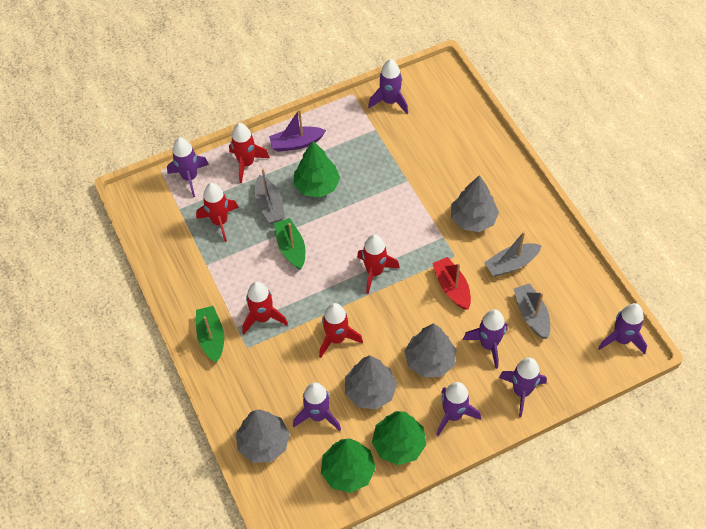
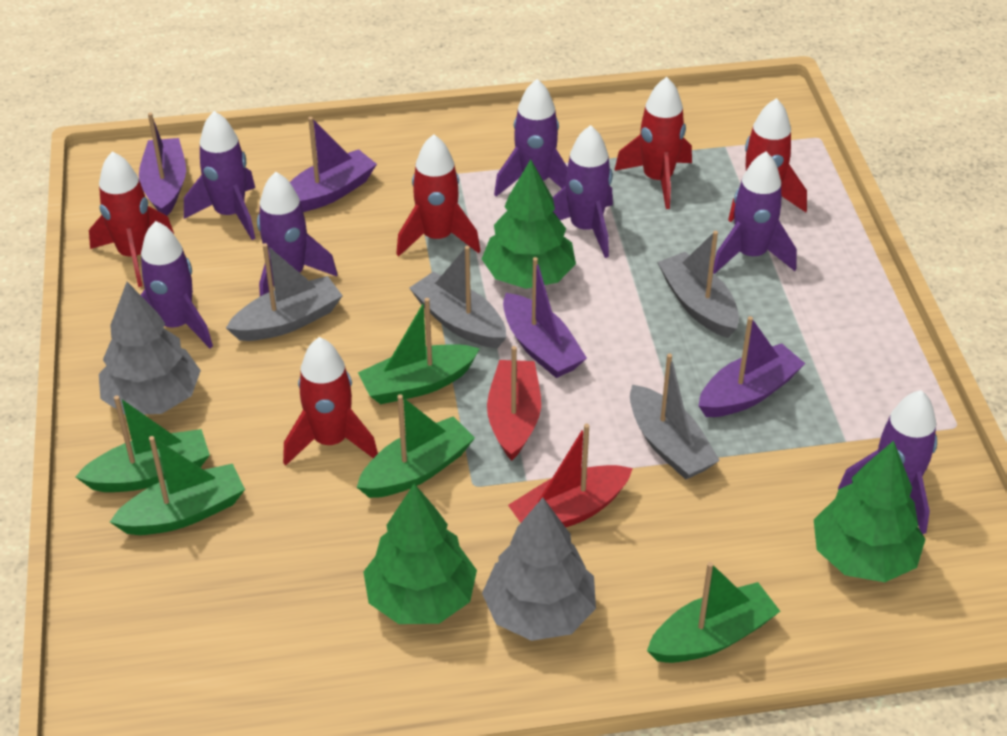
green boat: 2 -> 5
grey boat: 3 -> 4
grey tree: 4 -> 2
purple boat: 1 -> 4
red boat: 1 -> 2

